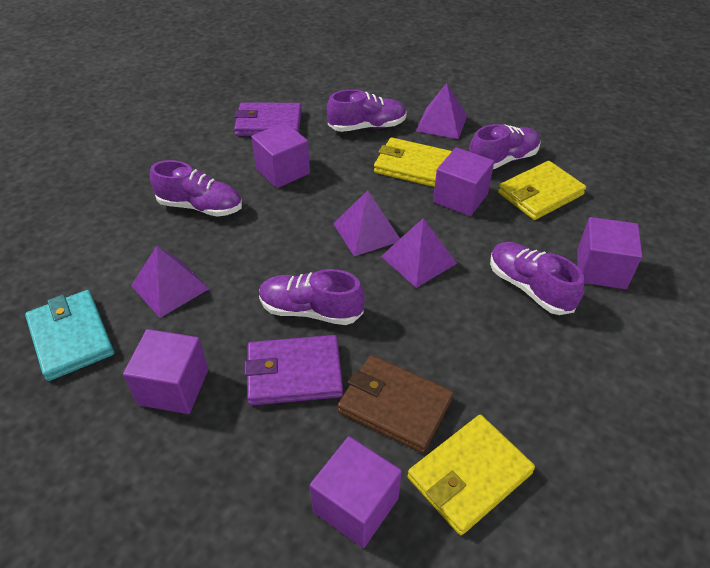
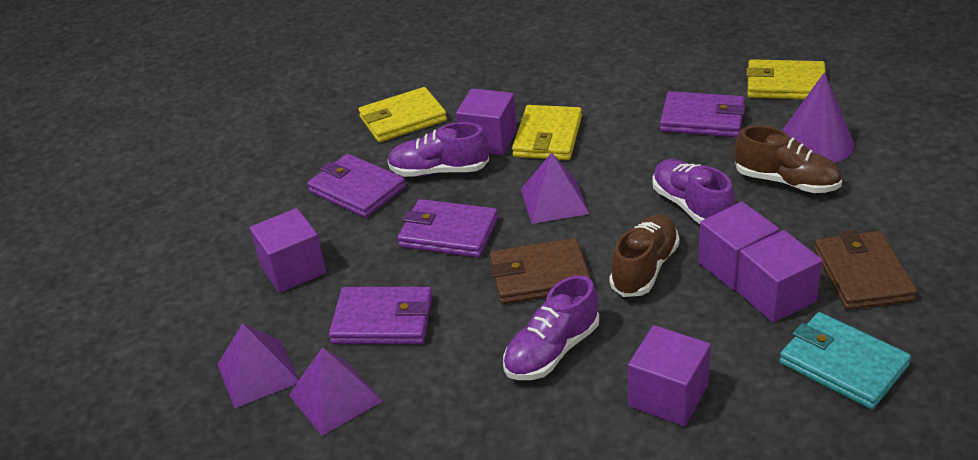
brown shoe: 0 -> 2
brown wallet: 1 -> 2
purple cone: 0 -> 1
purple pyramid: 4 -> 3
purple shoe: 5 -> 3
purple wallet: 2 -> 4

